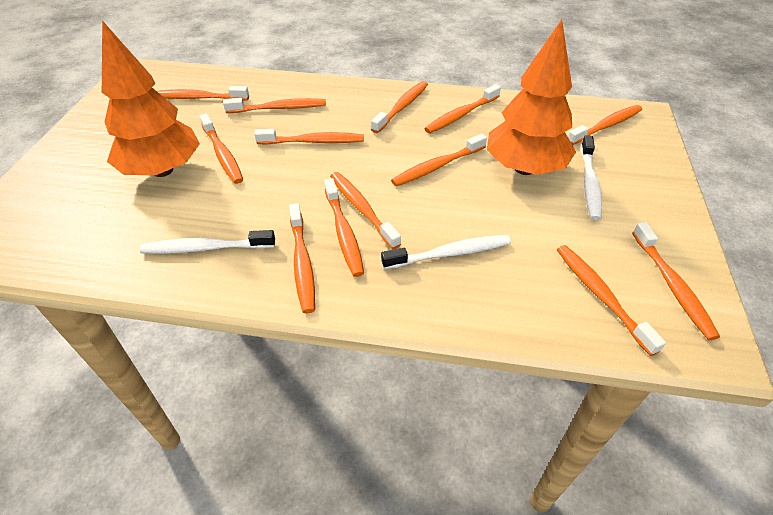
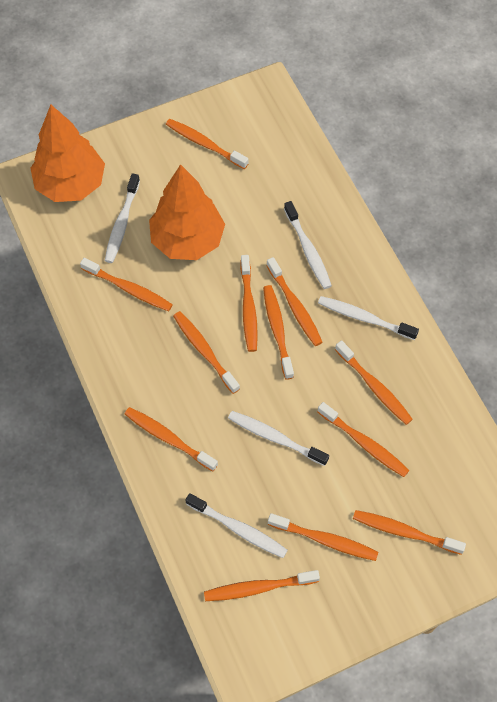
orange toothbrush: 13 -> 12
white toothbrush: 3 -> 5

